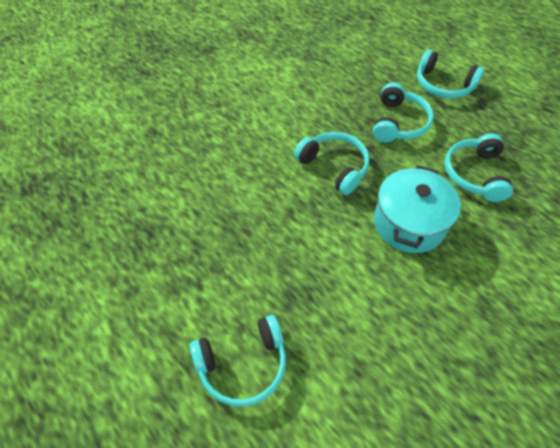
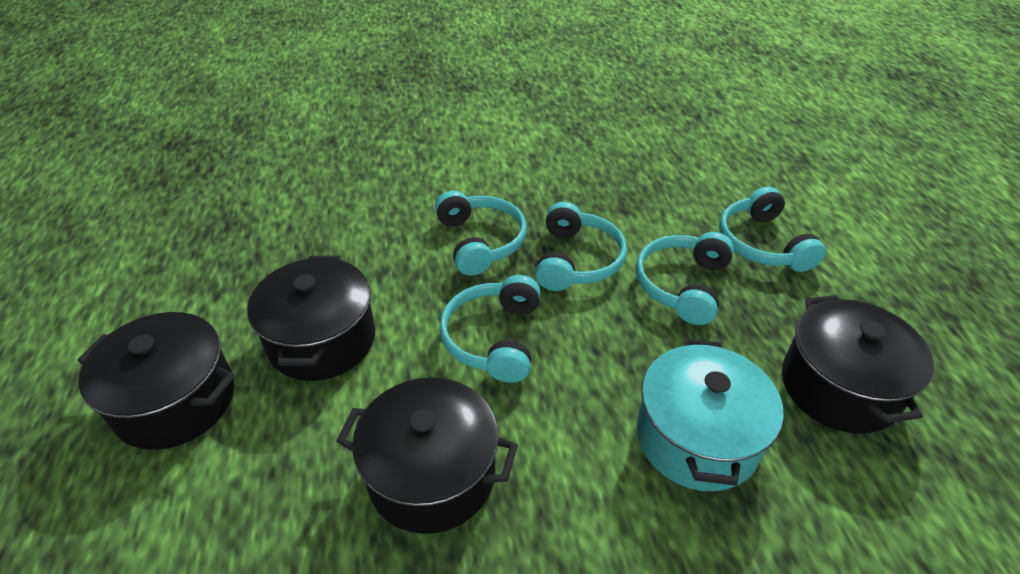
black pot: 0 -> 4

